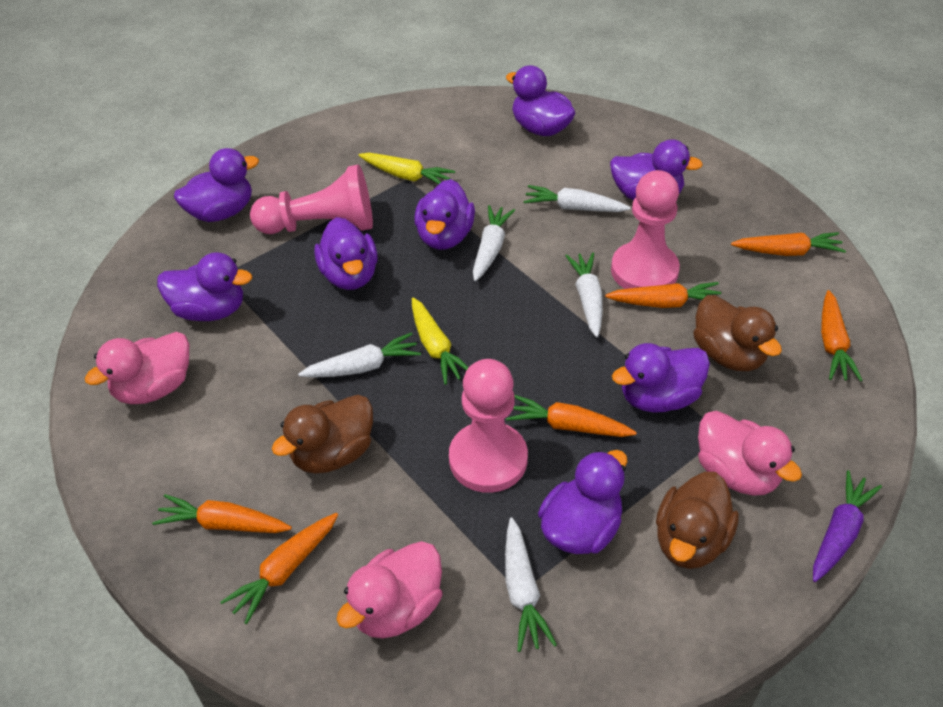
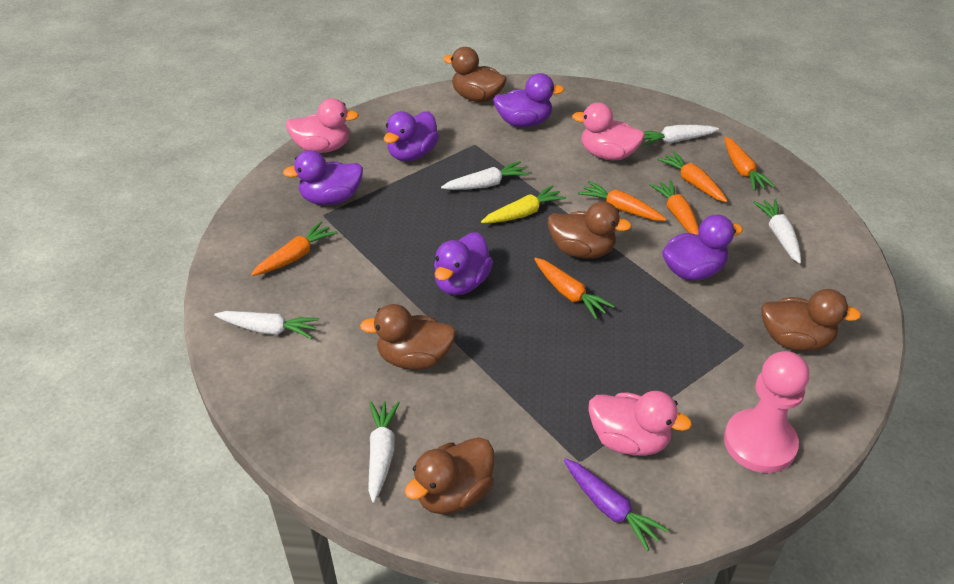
brown duck: 3 -> 5
pink pawn: 3 -> 1
purple duck: 8 -> 5
yellow carrot: 2 -> 1

